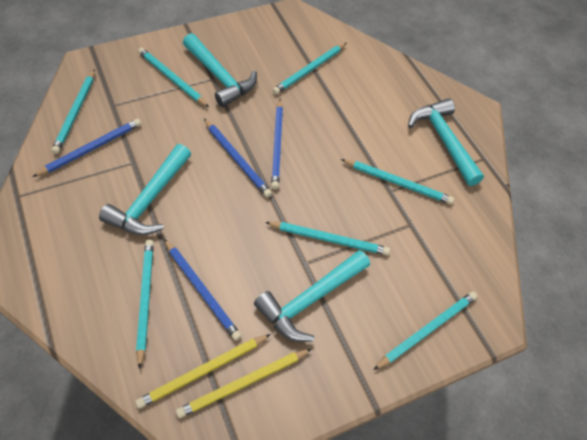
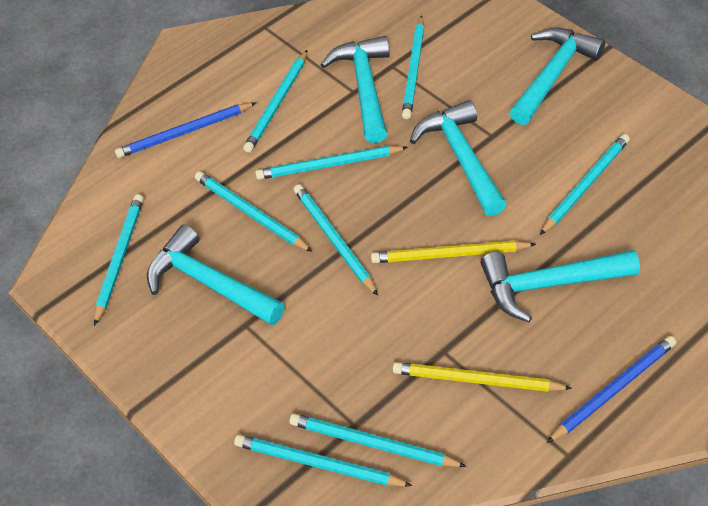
blue pencil: 4 -> 2
turquoise hammer: 4 -> 5
turquoise pencil: 7 -> 9

